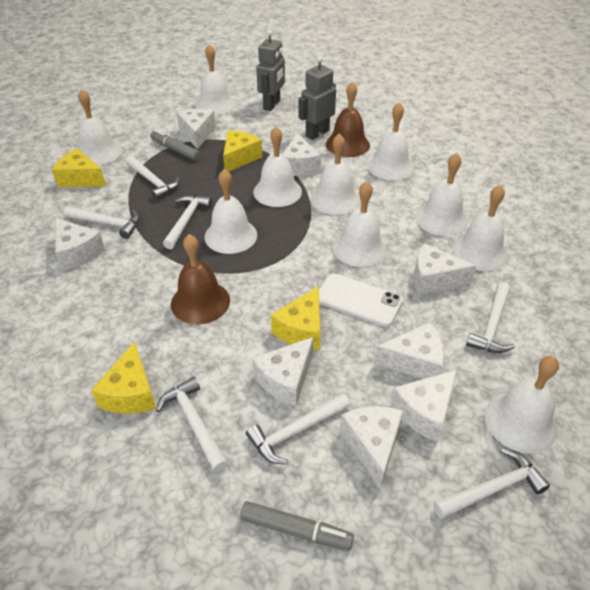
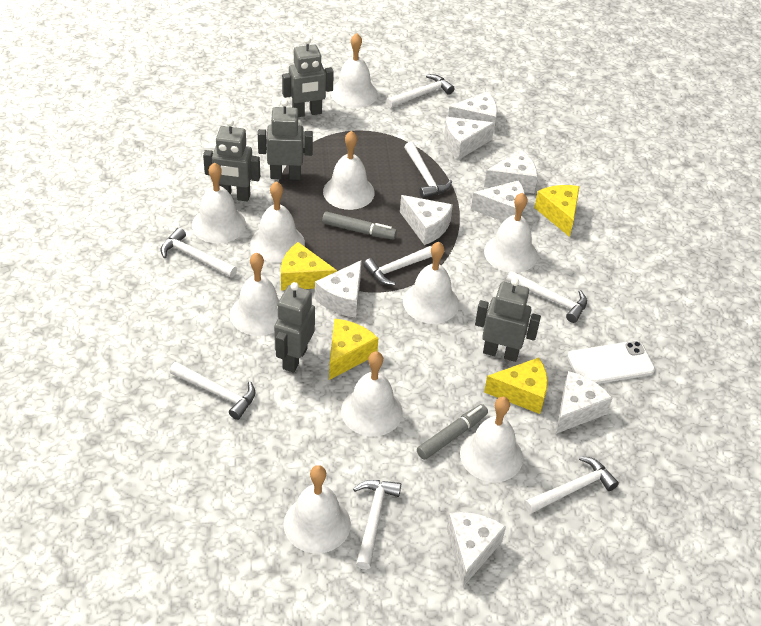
brown bell: 2 -> 0
grey robot: 2 -> 5
white hammer: 7 -> 8

